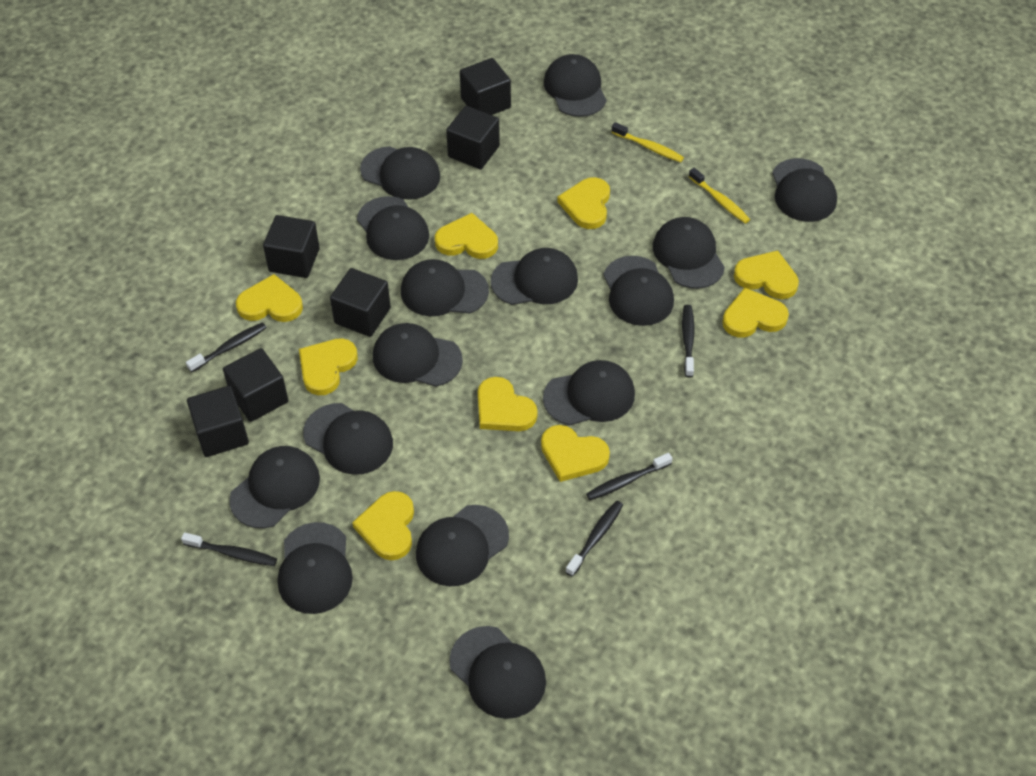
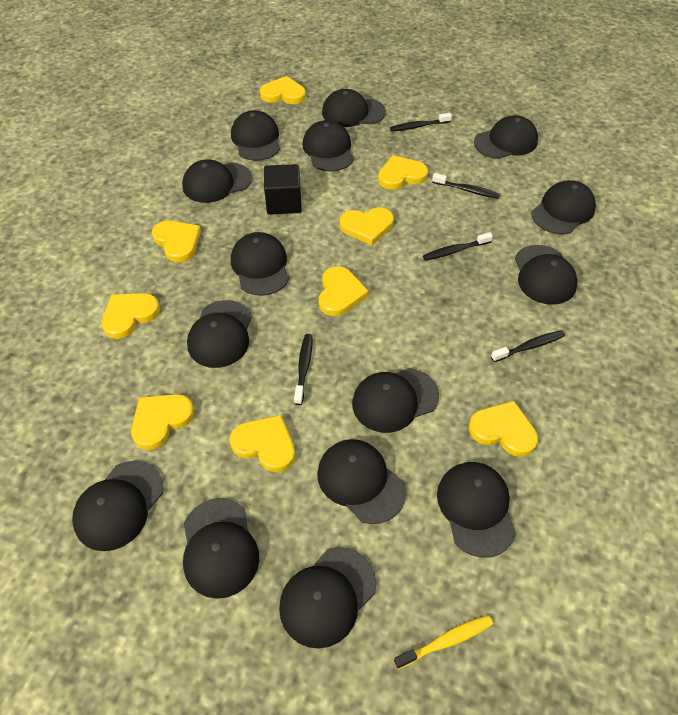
black cube: 6 -> 1
yellow toothbrush: 2 -> 1

